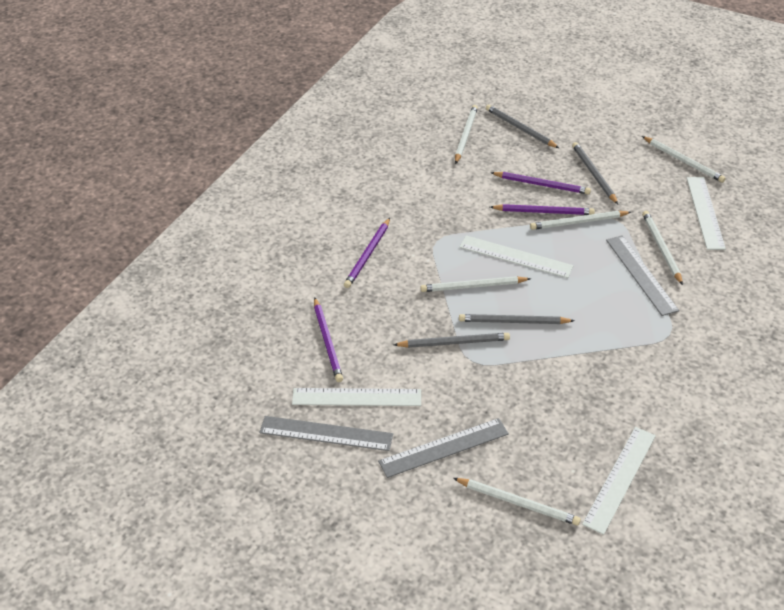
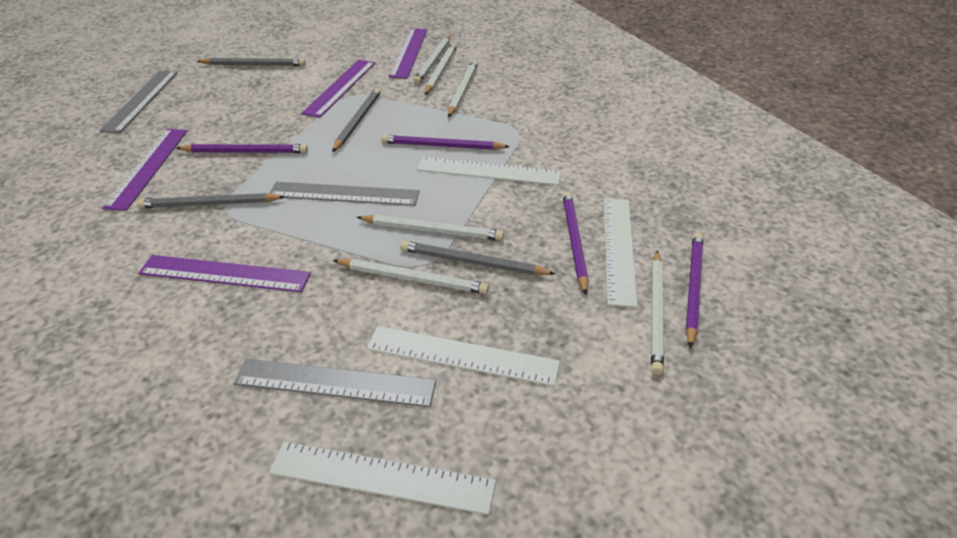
purple ruler: 0 -> 4

